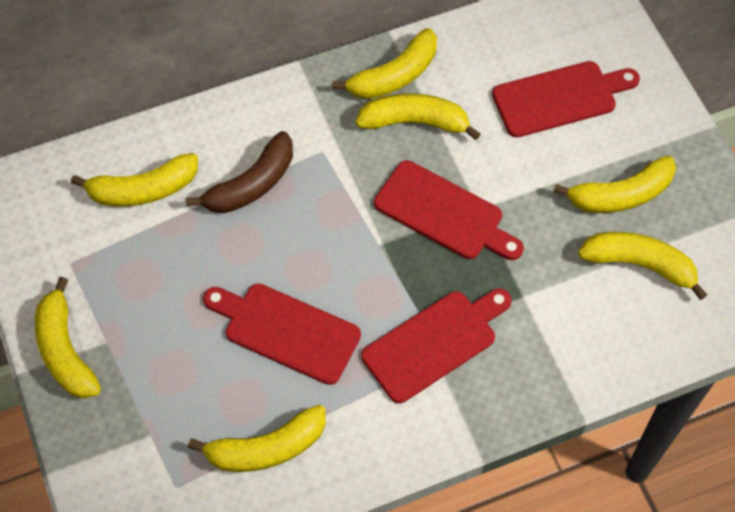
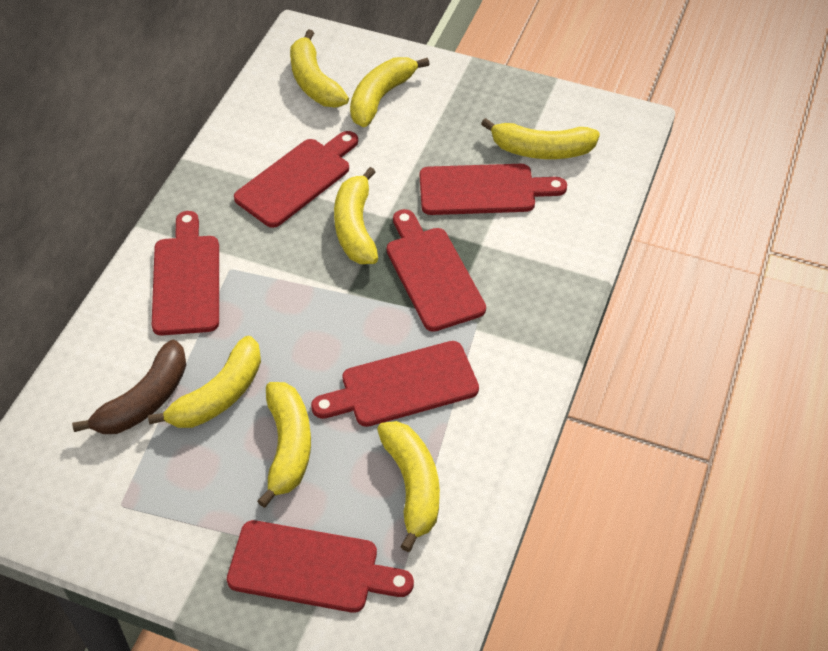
red cutting board: 4 -> 6

